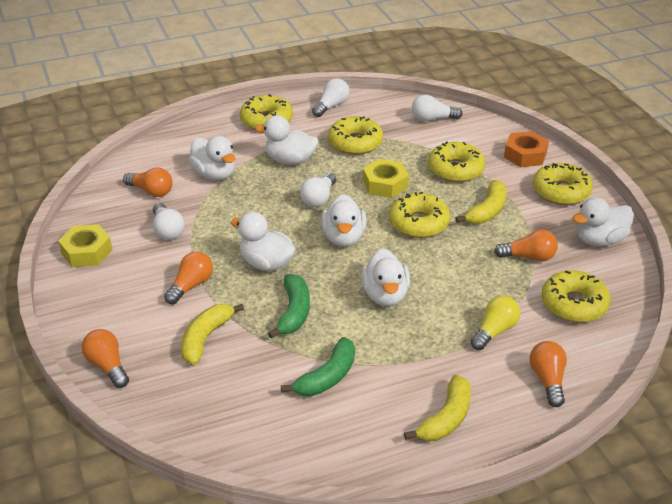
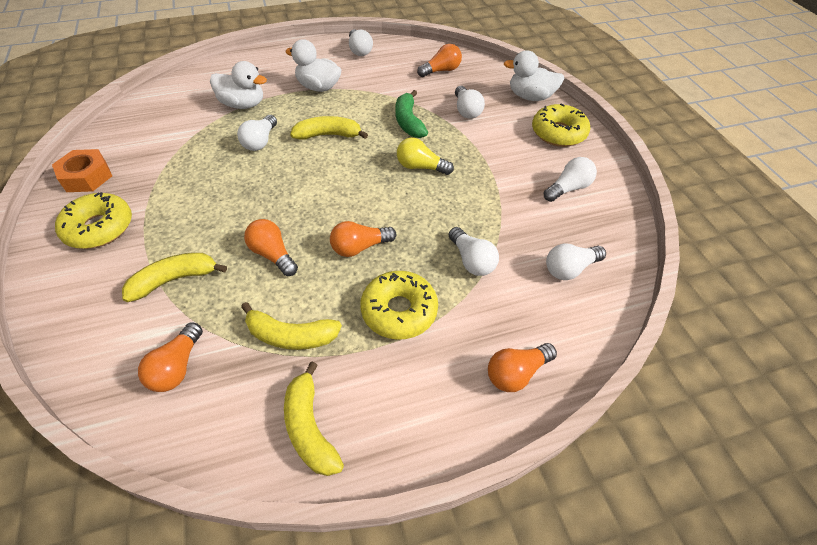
green banana: 2 -> 1
white duck: 6 -> 3
white light bulb: 4 -> 6
yellow banana: 3 -> 4
yellow donut: 6 -> 3
yellow nut: 2 -> 0

